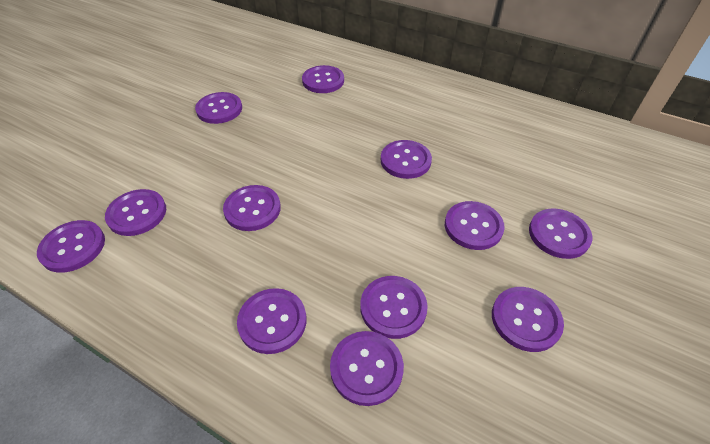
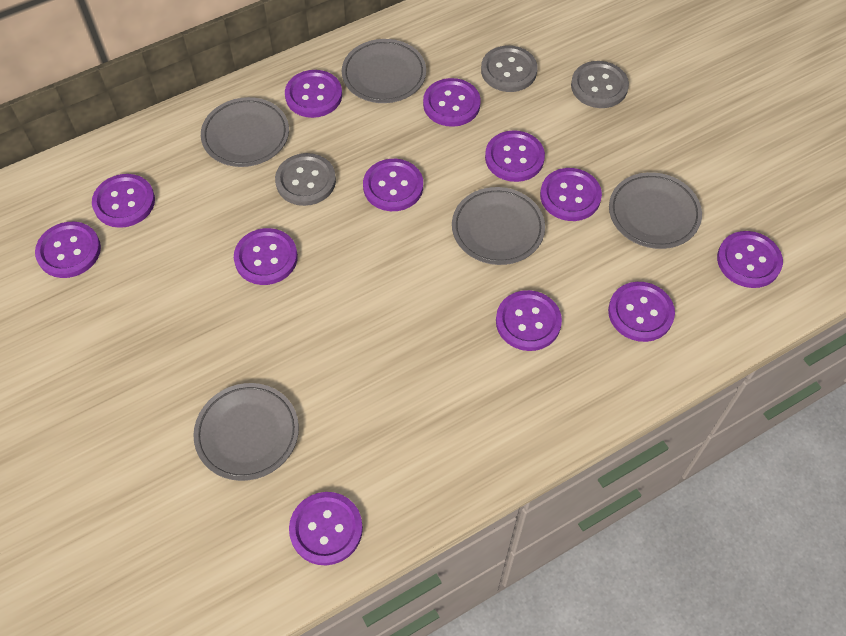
grey button: 0 -> 3
grey plate: 0 -> 5

